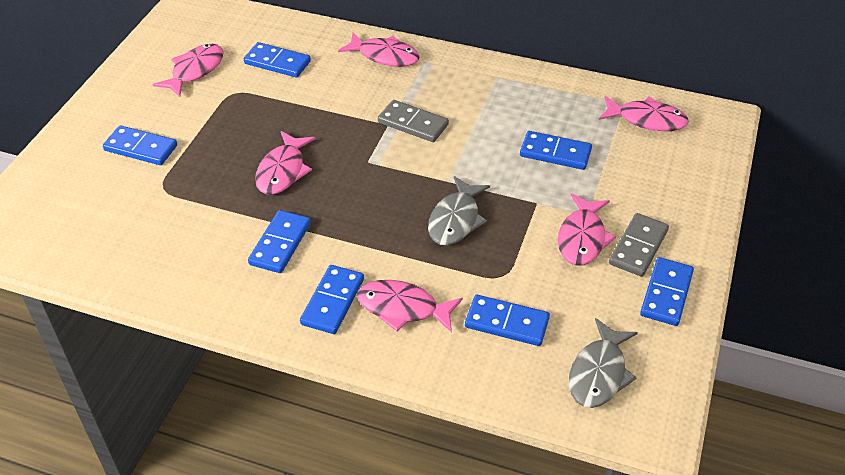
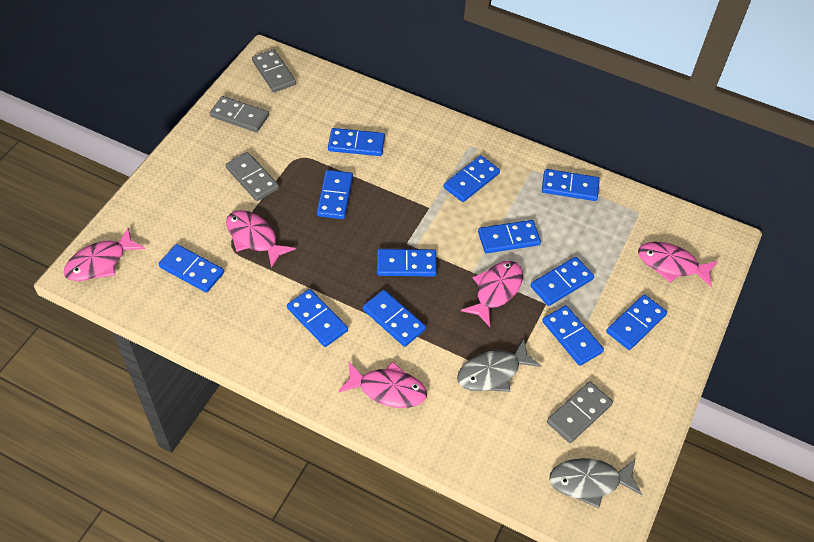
blue domino: 7 -> 12
grey domino: 2 -> 4
pink fish: 6 -> 5

